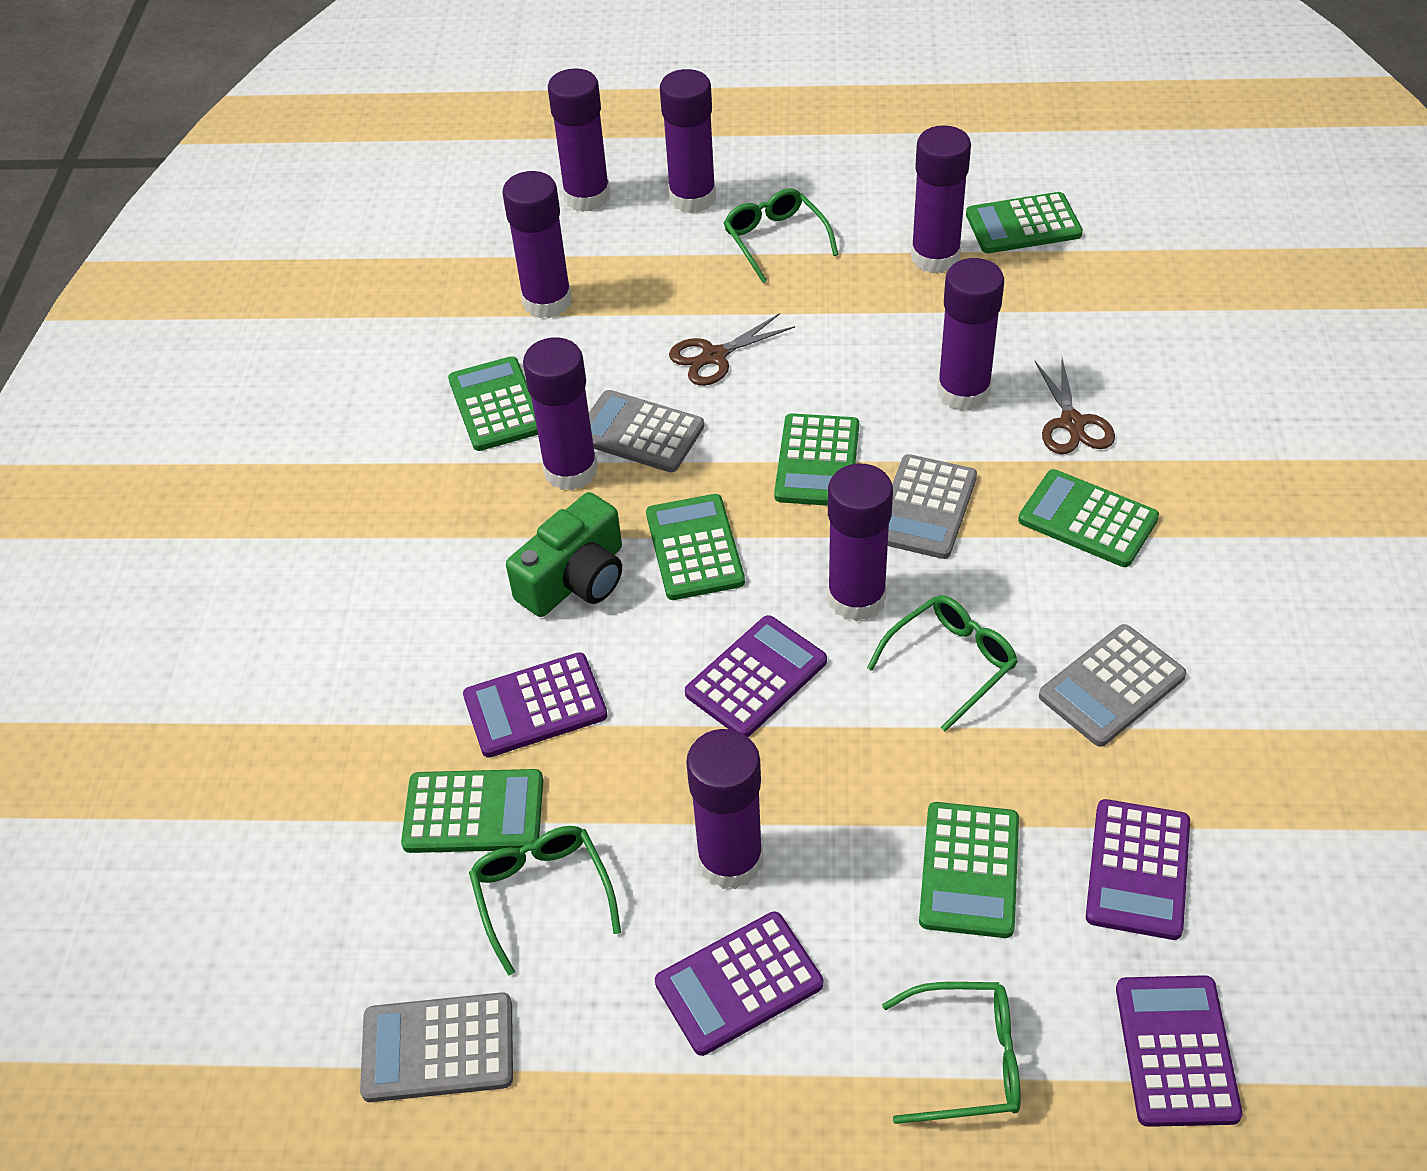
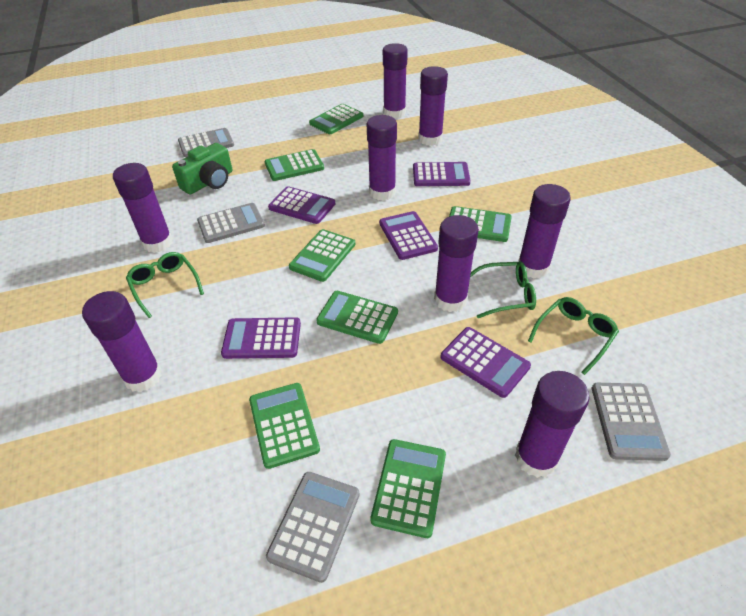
brown scissors: 2 -> 0
green glasses: 4 -> 3

